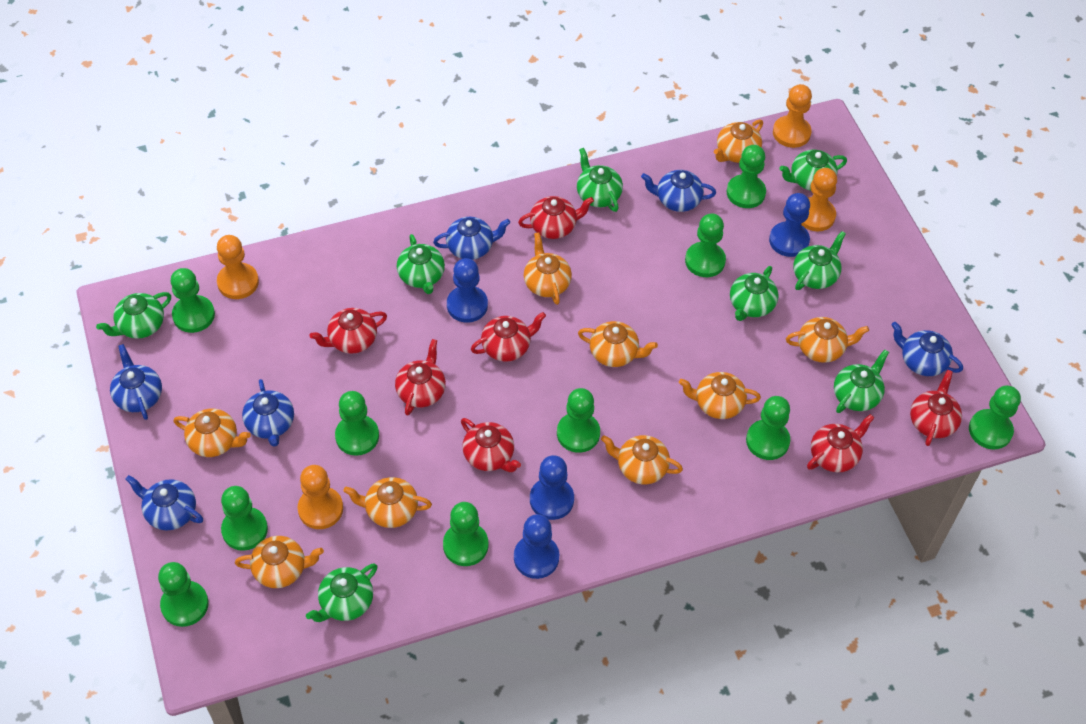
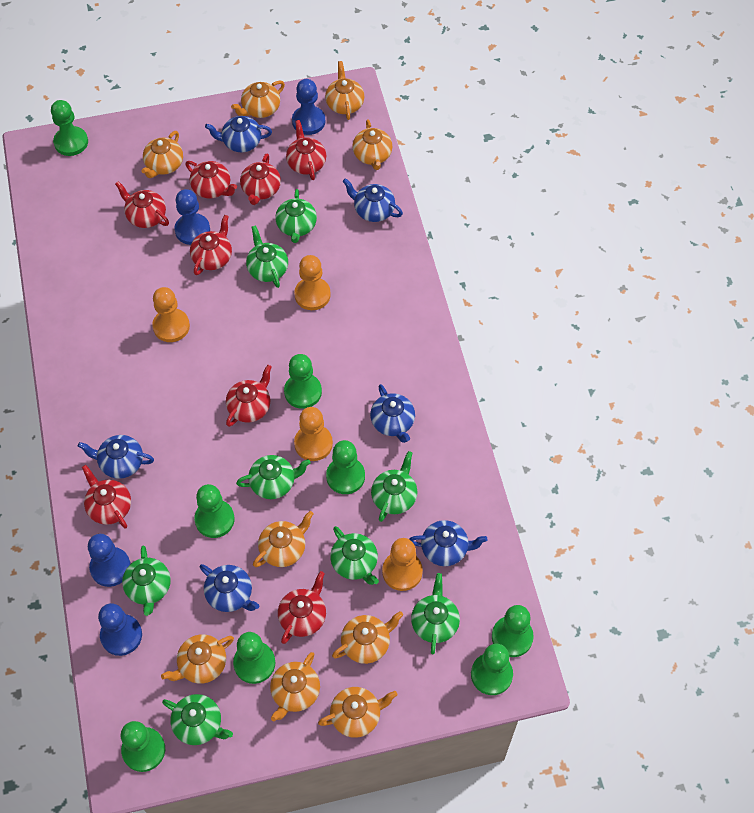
green pawn: 10 -> 8
red teapot: 7 -> 8

